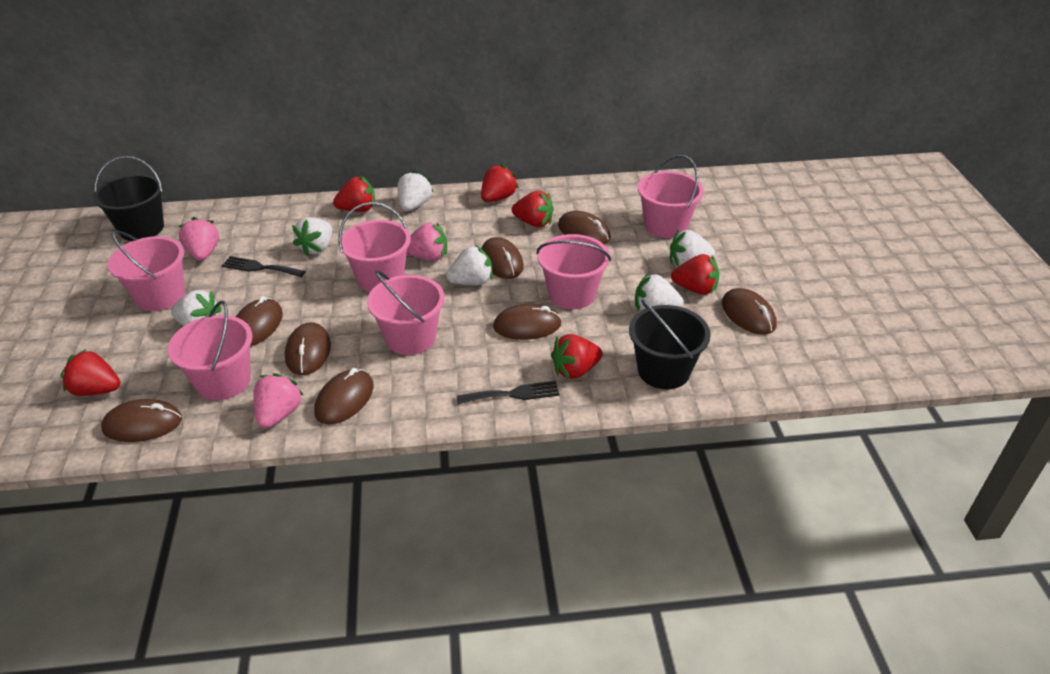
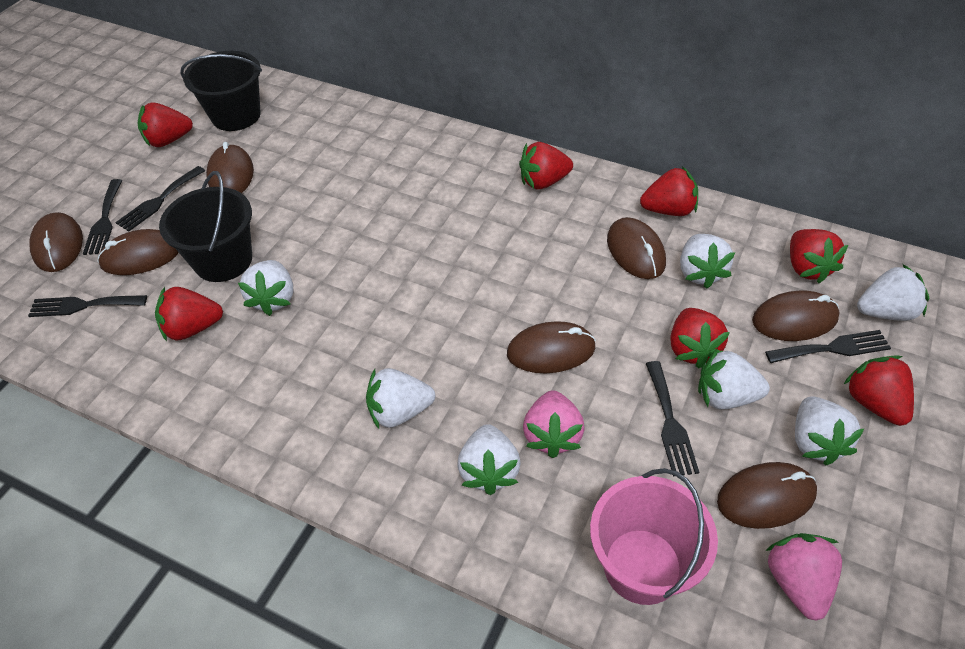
black fork: 2 -> 5
brown mouse: 8 -> 7
pink bucket: 6 -> 1
pink strawberry: 3 -> 2
red strawberry: 6 -> 7
white strawberry: 6 -> 7

